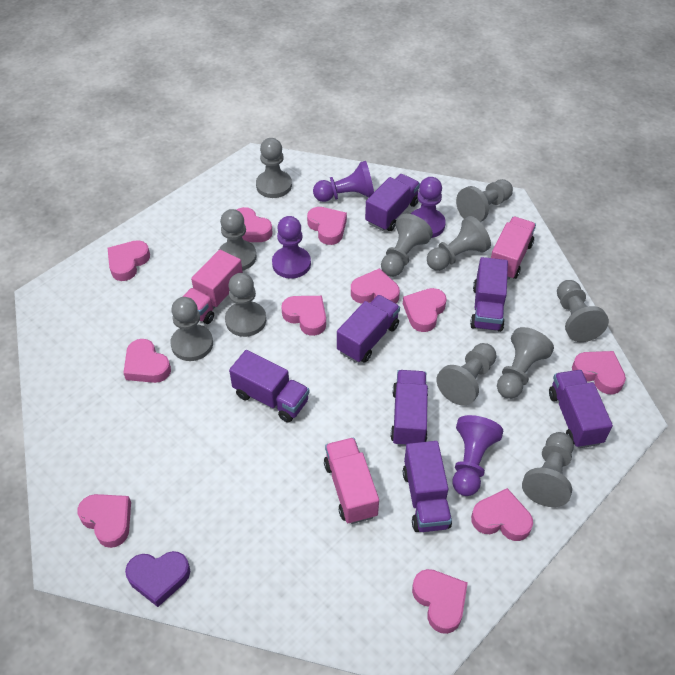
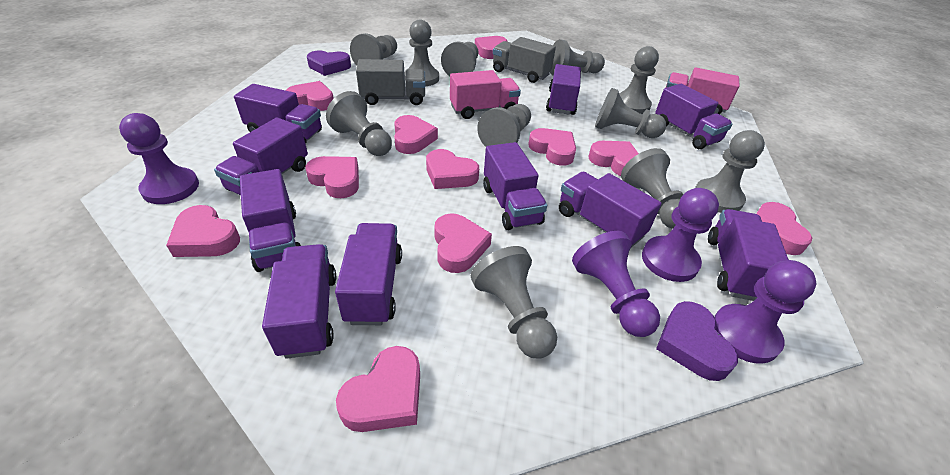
grey truck: 0 -> 2
pink truck: 3 -> 2
purple heart: 1 -> 2
purple truck: 7 -> 10

